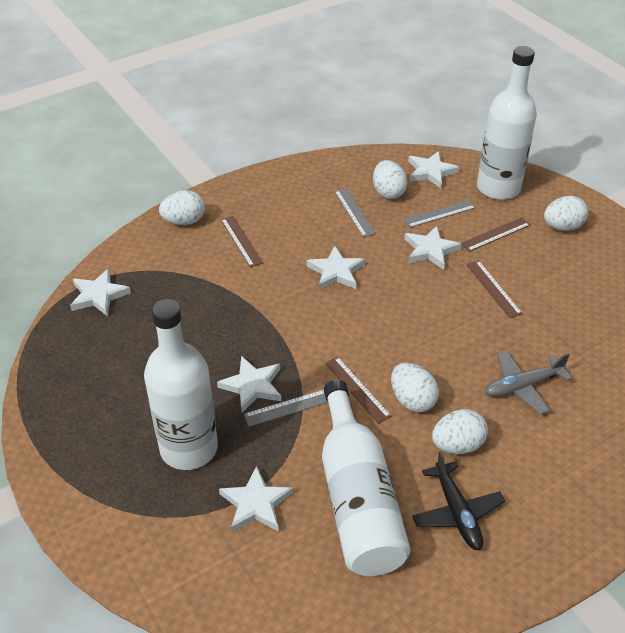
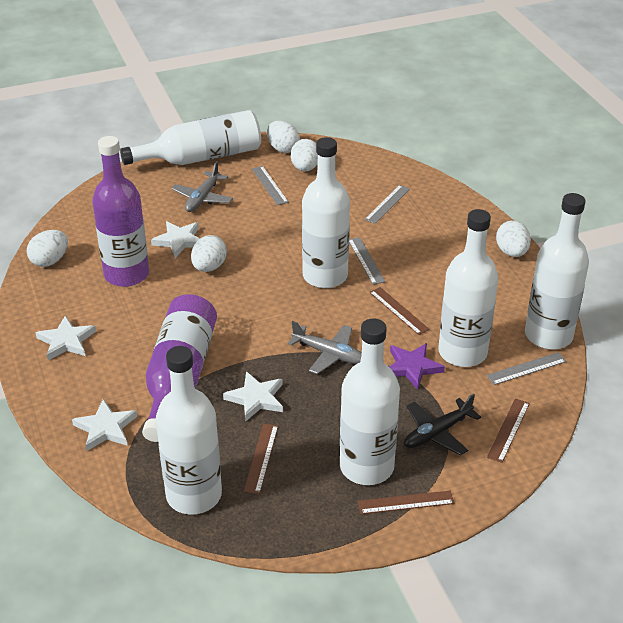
grey plane: 1 -> 2
grey ruler: 3 -> 4
purple bottle: 0 -> 2
purple star: 0 -> 1
white bottle: 3 -> 6
white star: 6 -> 4

